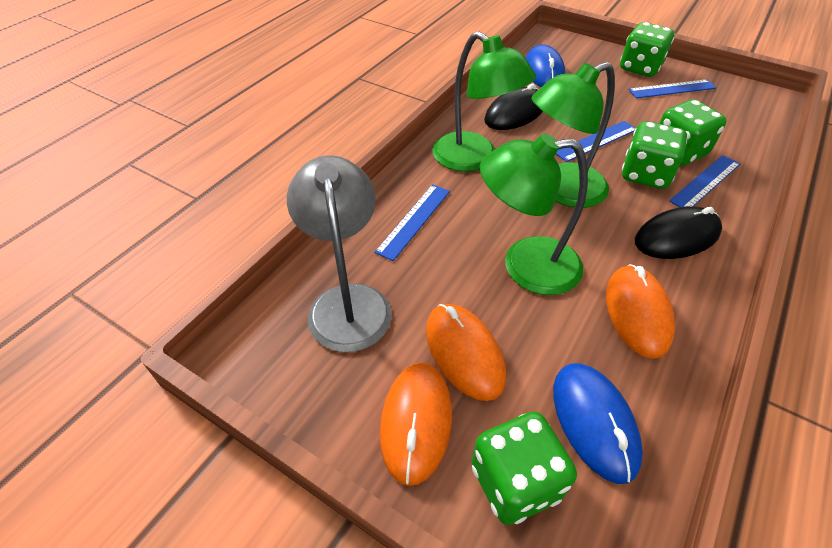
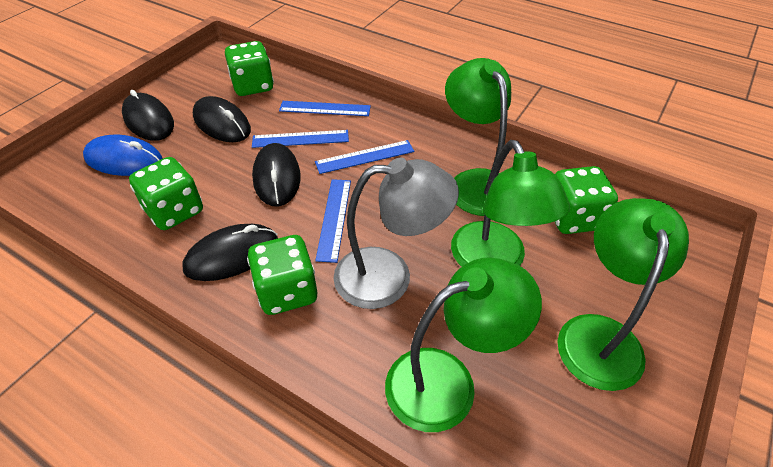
black mouse: 2 -> 4
blue mouse: 2 -> 1
green lamp: 3 -> 4
orange mouse: 3 -> 0

